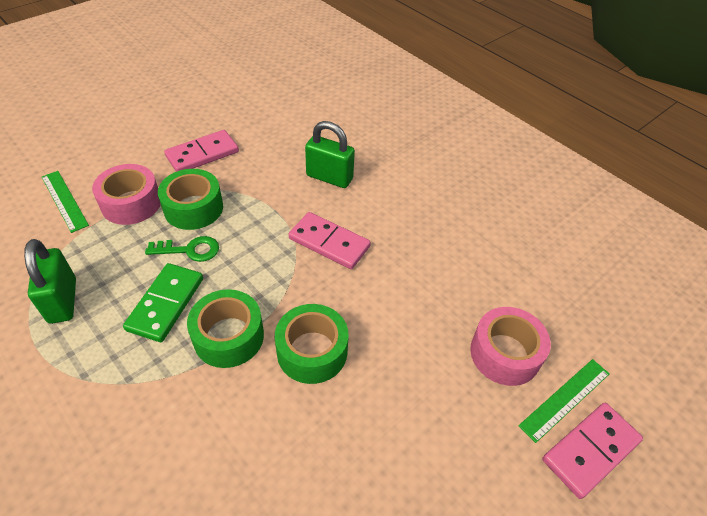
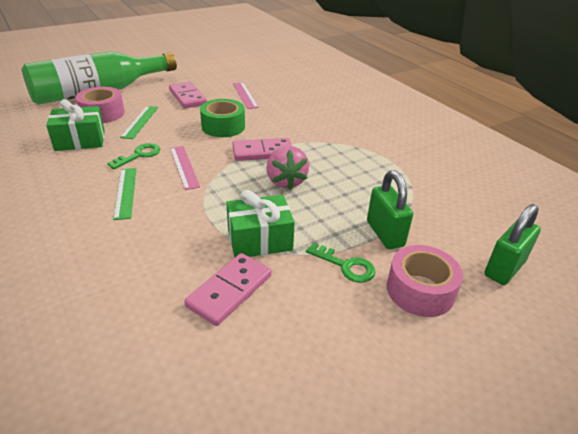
green bottle: 0 -> 1
green domino: 1 -> 0
green gift: 0 -> 2
green key: 1 -> 2
green tape: 3 -> 1
pink ruler: 0 -> 2
pink strawberry: 0 -> 1

